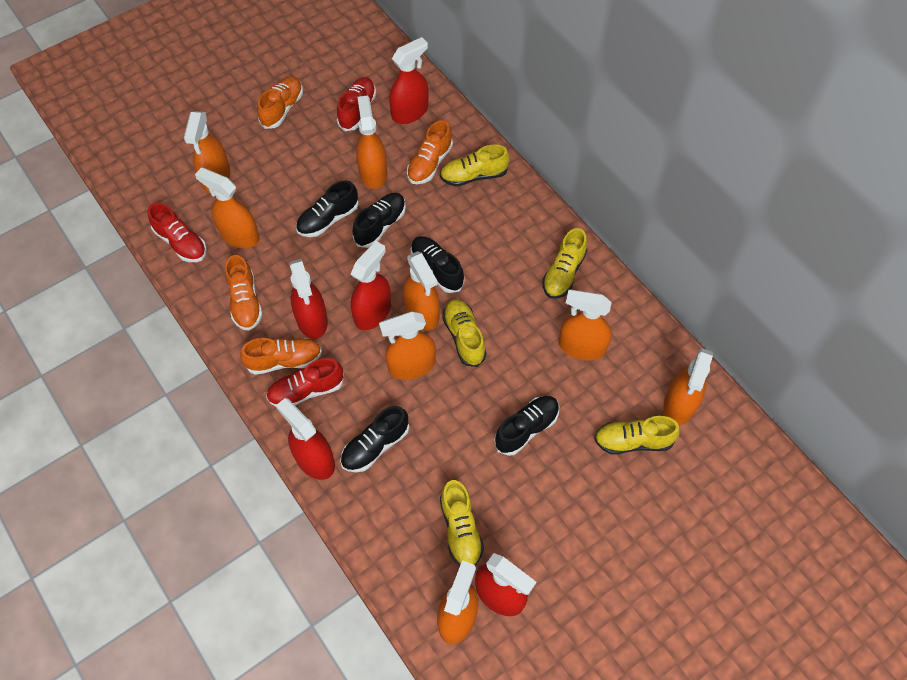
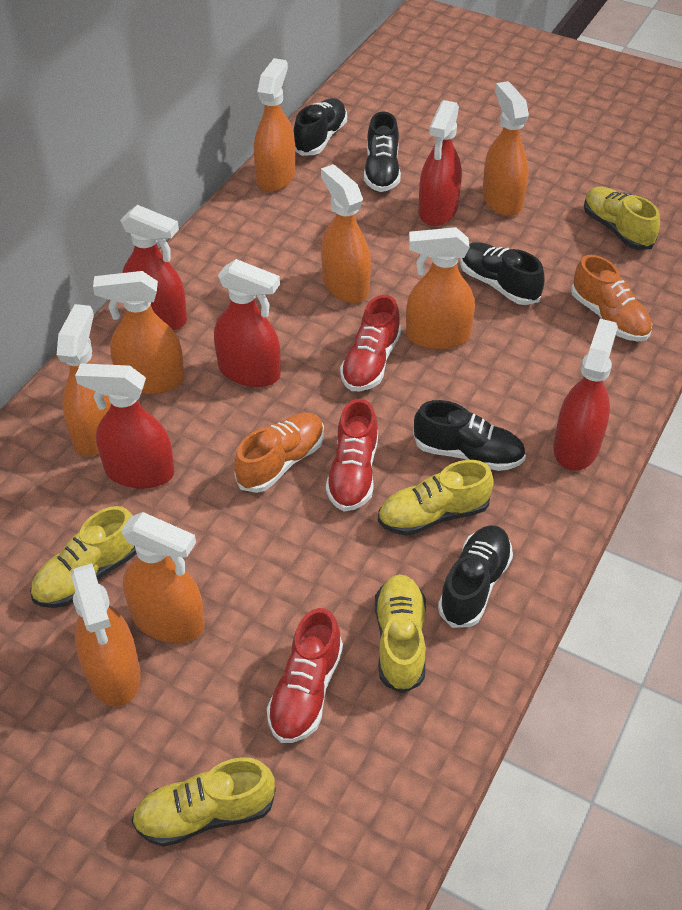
orange shoe: 4 -> 2

